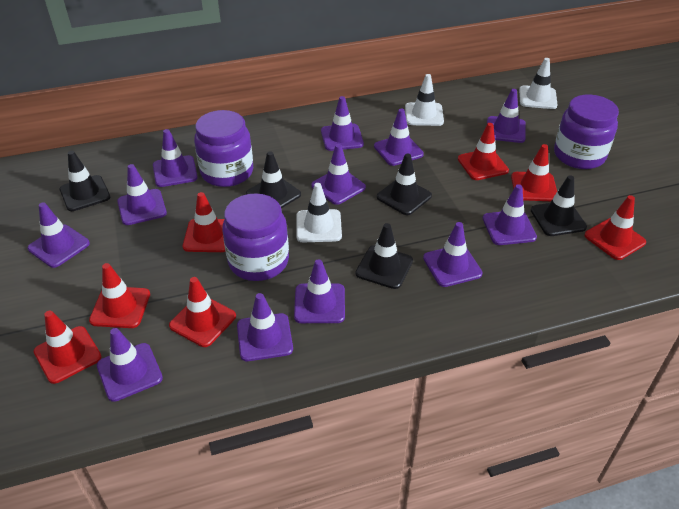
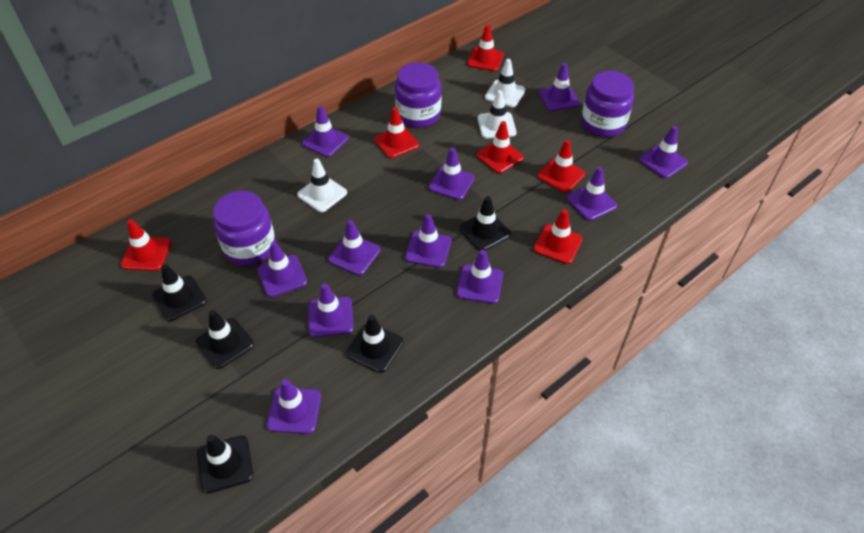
purple traffic cone: 12 -> 11
red traffic cone: 7 -> 6

